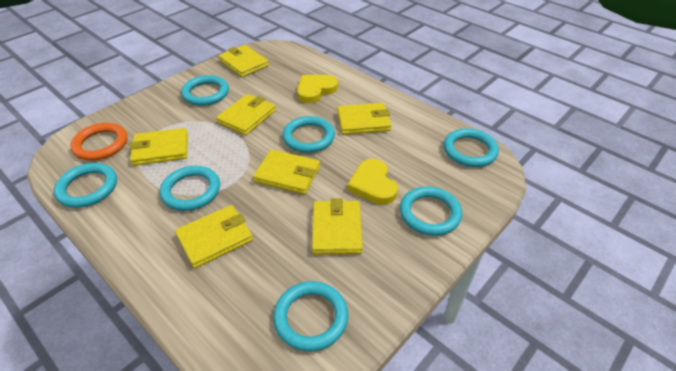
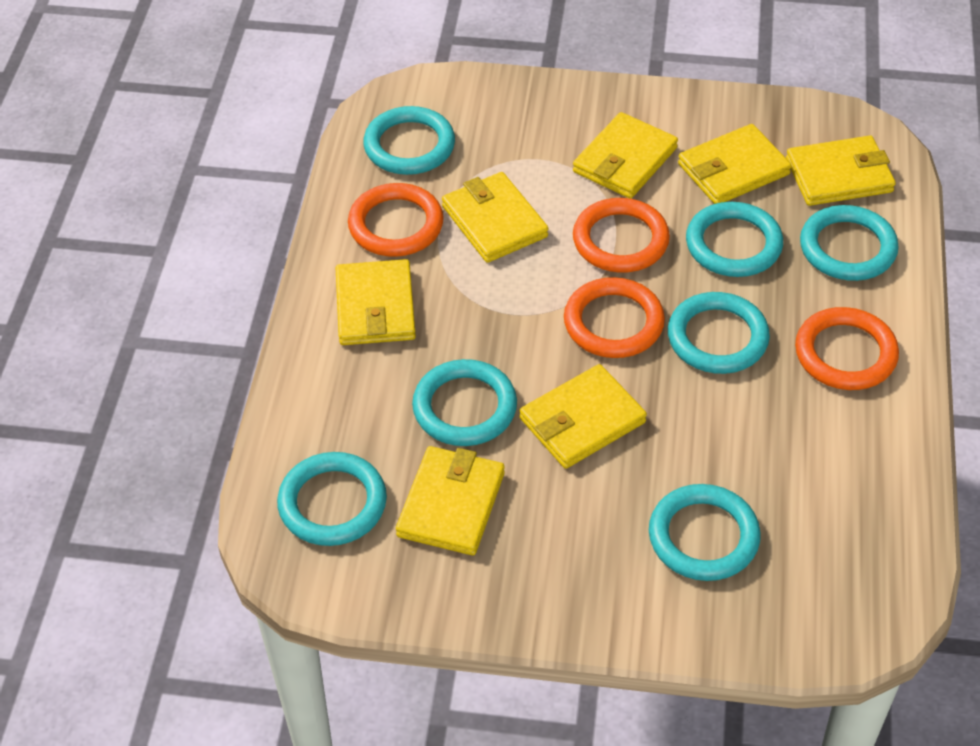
orange ring: 1 -> 4
yellow heart: 2 -> 0

